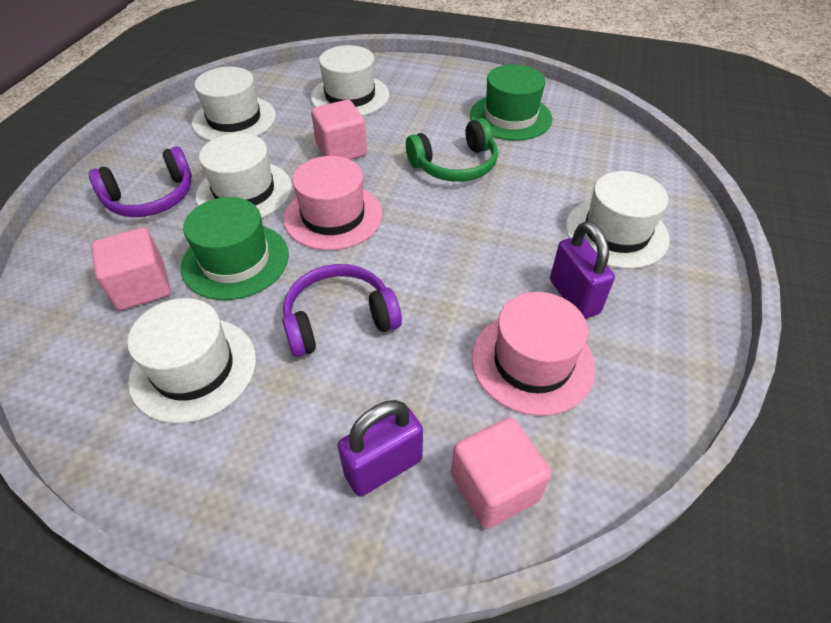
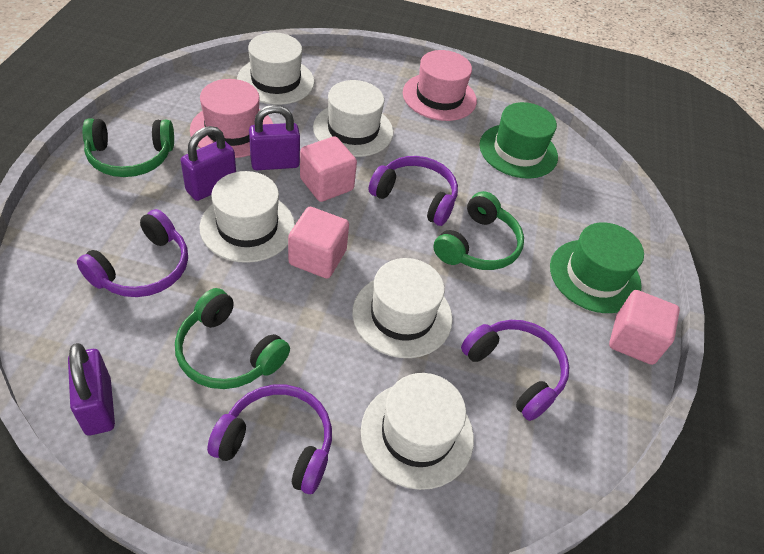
green headphones: 1 -> 3
purple headphones: 2 -> 4
purple padlock: 2 -> 3

